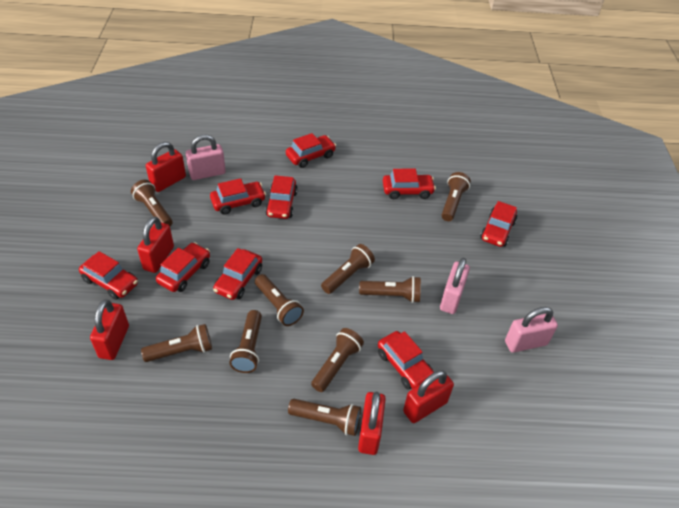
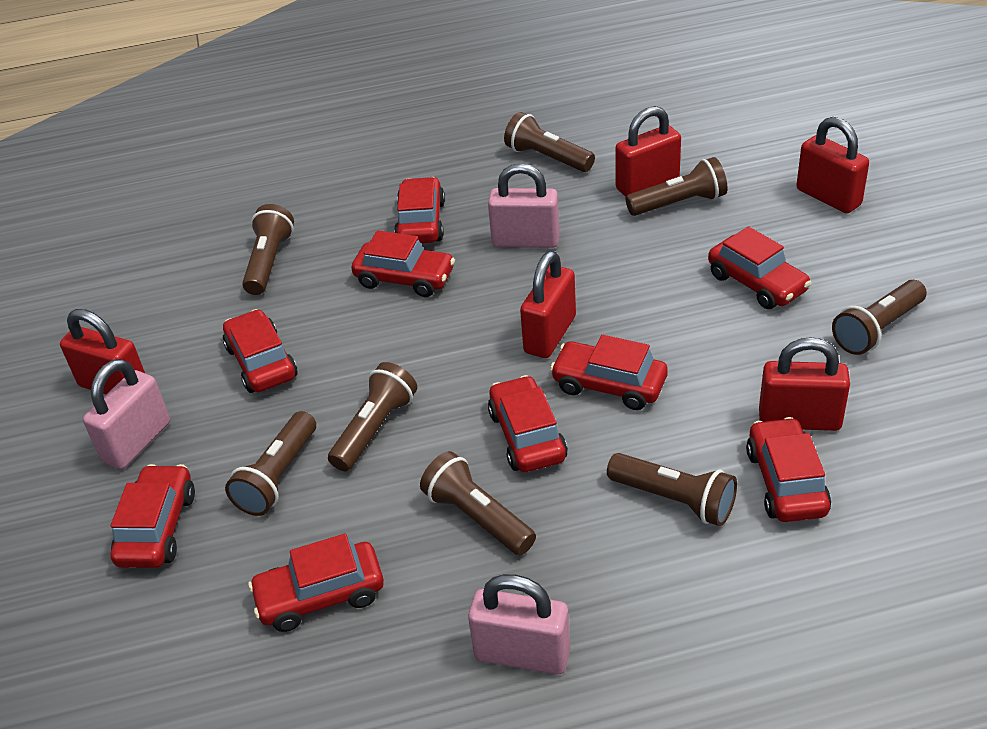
brown flashlight: 9 -> 8

